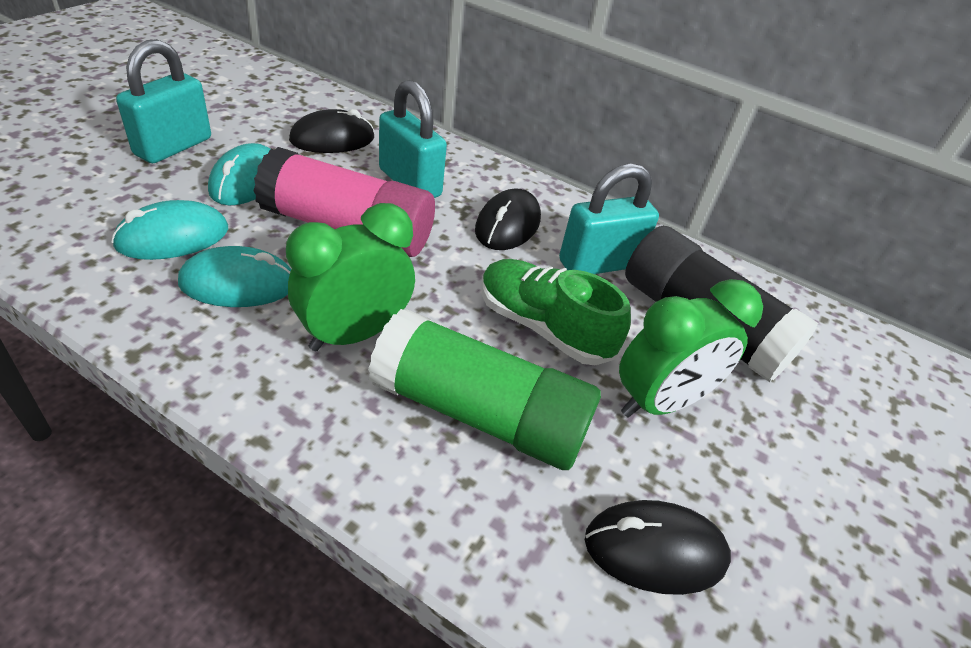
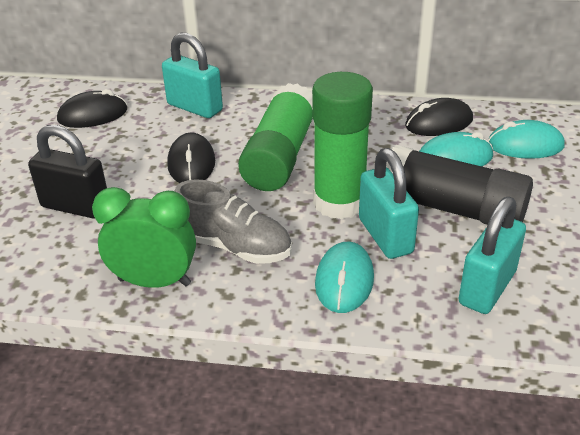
black padlock: 0 -> 1
green clock: 2 -> 1
green glue stick: 1 -> 2
green shoe: 1 -> 0
grey shoe: 0 -> 1
pink glue stick: 1 -> 0

